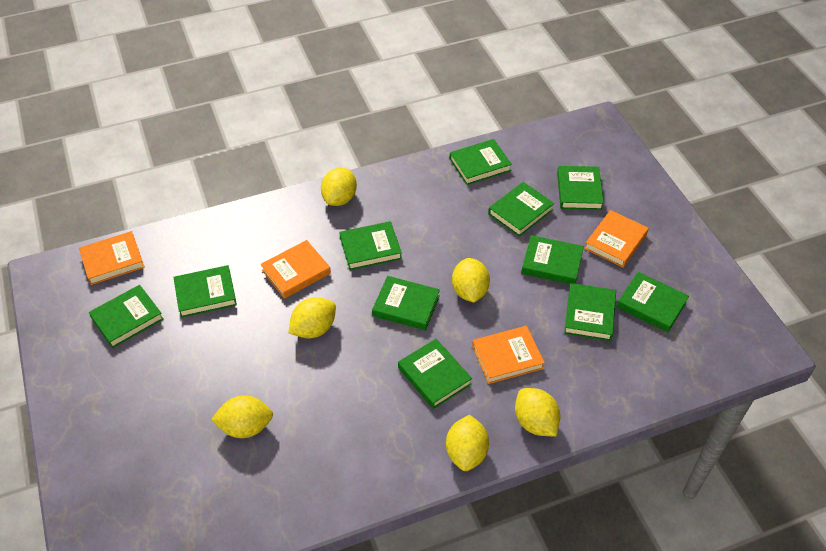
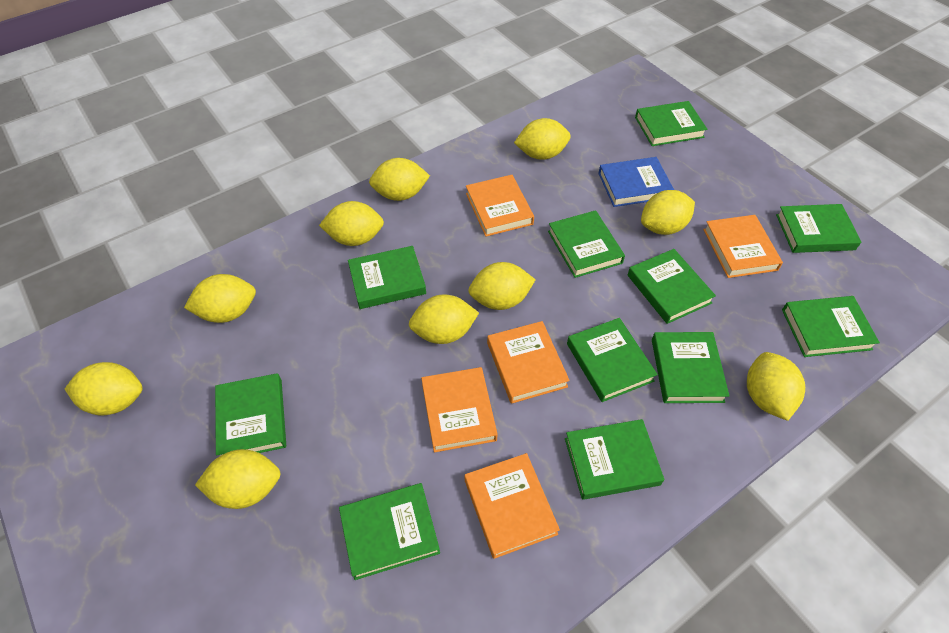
blue book: 0 -> 1
orange book: 4 -> 5
yellow lemon: 6 -> 10

